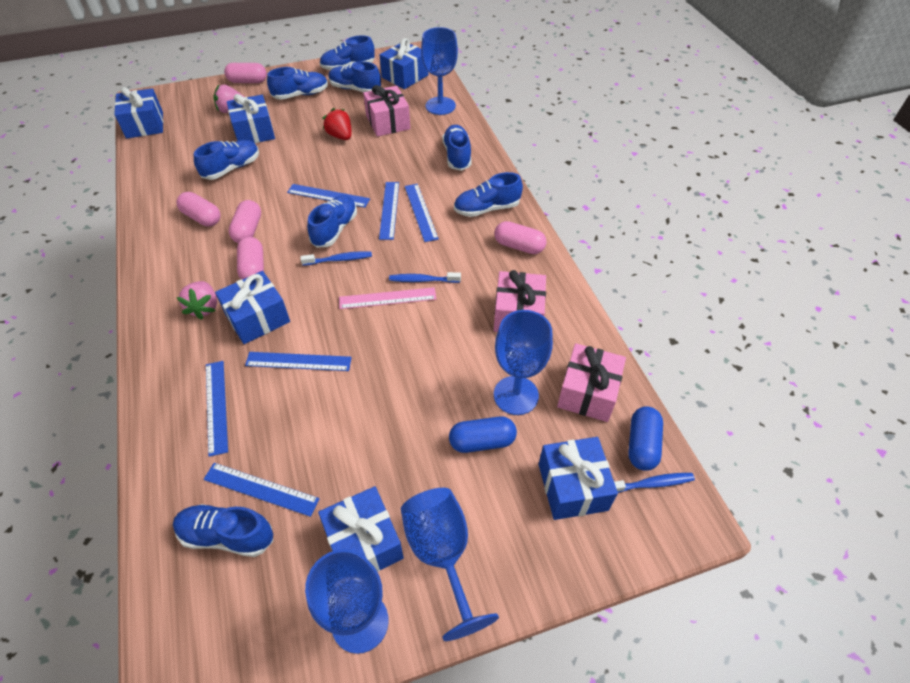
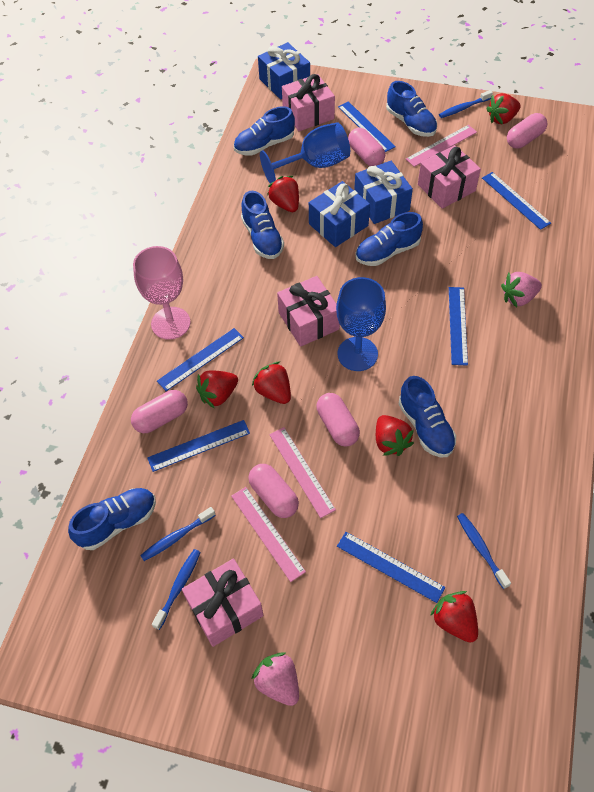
blue capsule: 2 -> 0
blue gift: 6 -> 3
blue goblet: 4 -> 2
blue shoe: 8 -> 6
blue toothbrush: 3 -> 4
pink gift: 3 -> 4
pink goblet: 0 -> 1
pink ruler: 1 -> 3
red strawberry: 1 -> 6

